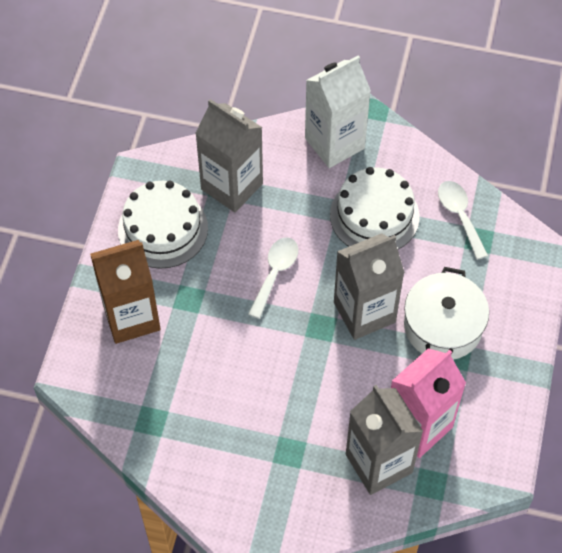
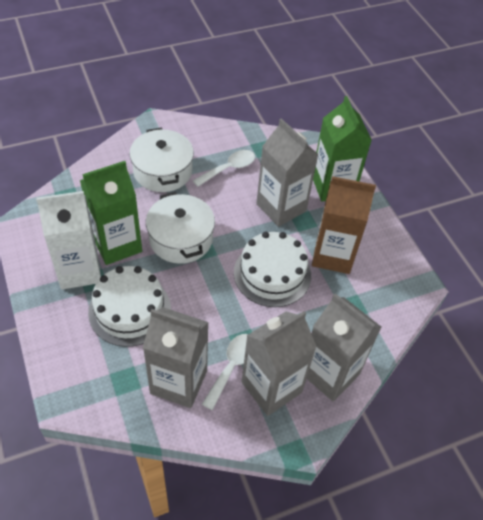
green carton: 0 -> 2
grey carton: 3 -> 4
pink carton: 1 -> 0
white pot: 1 -> 2

